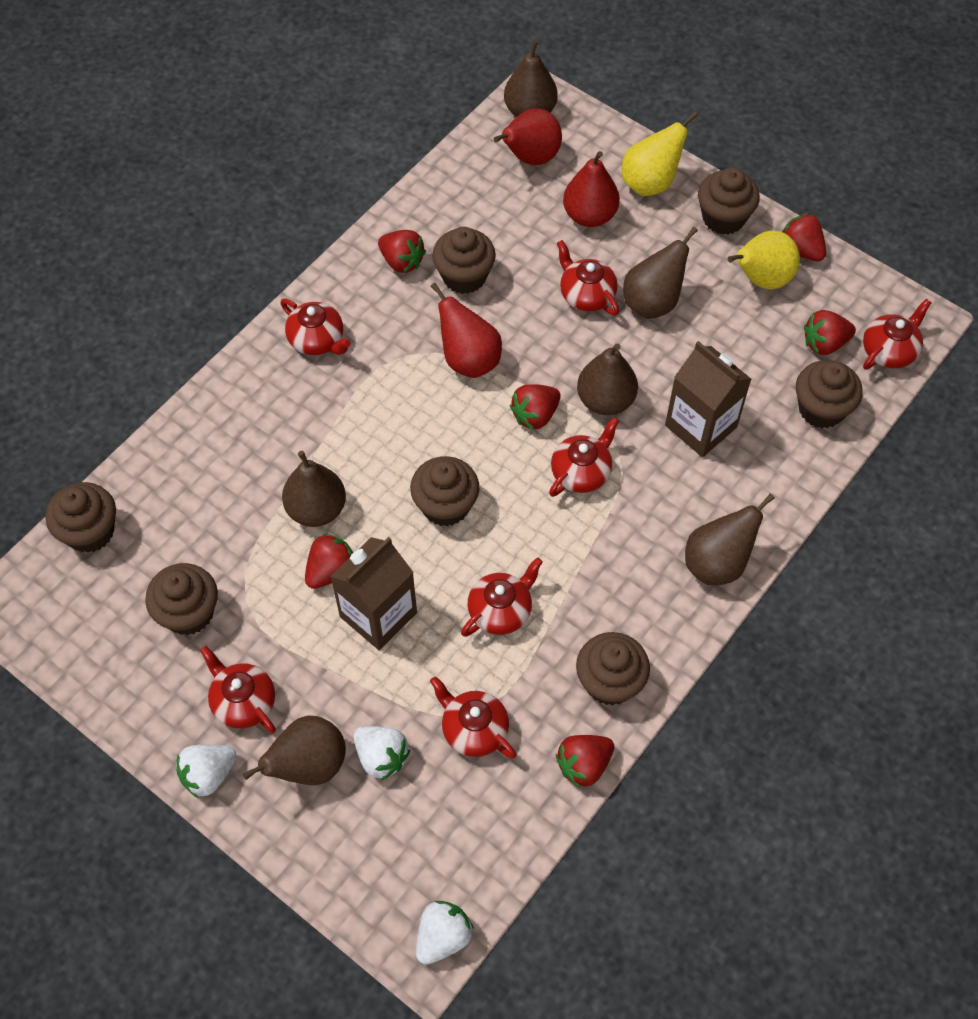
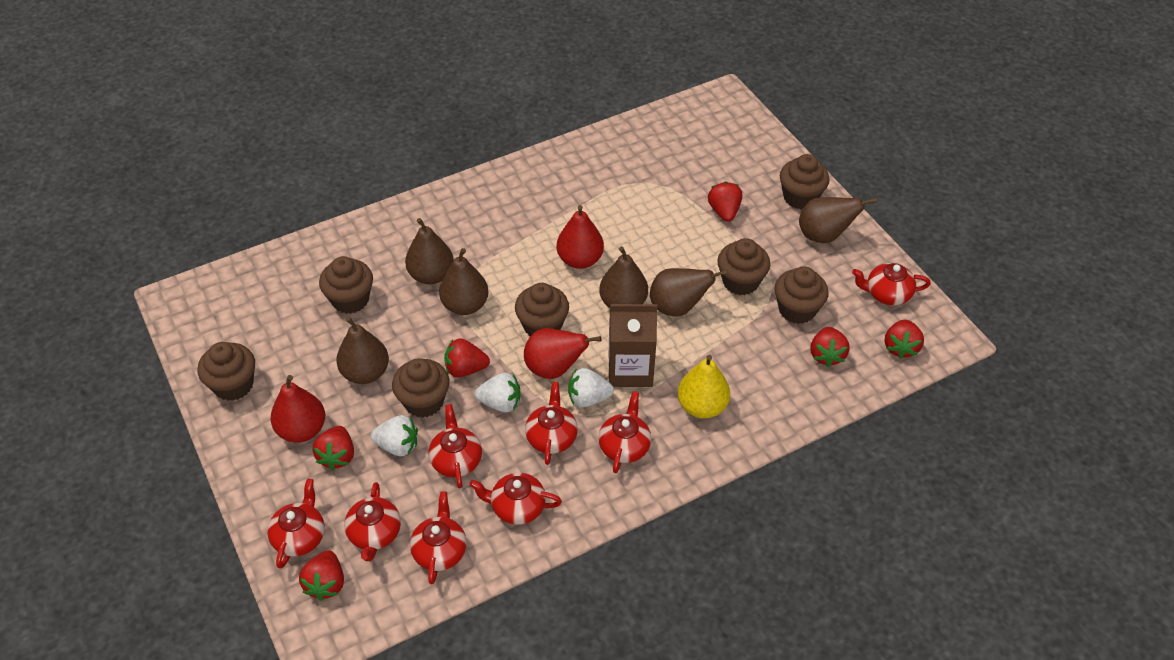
brown carton: 2 -> 1
red teapot: 7 -> 8
yellow pear: 2 -> 1

